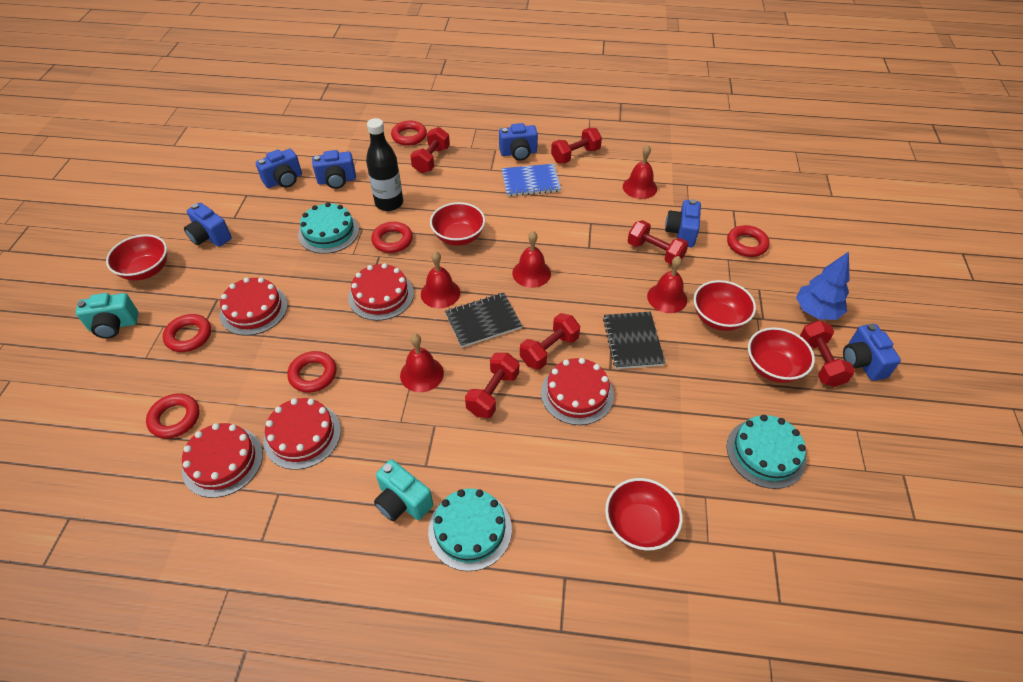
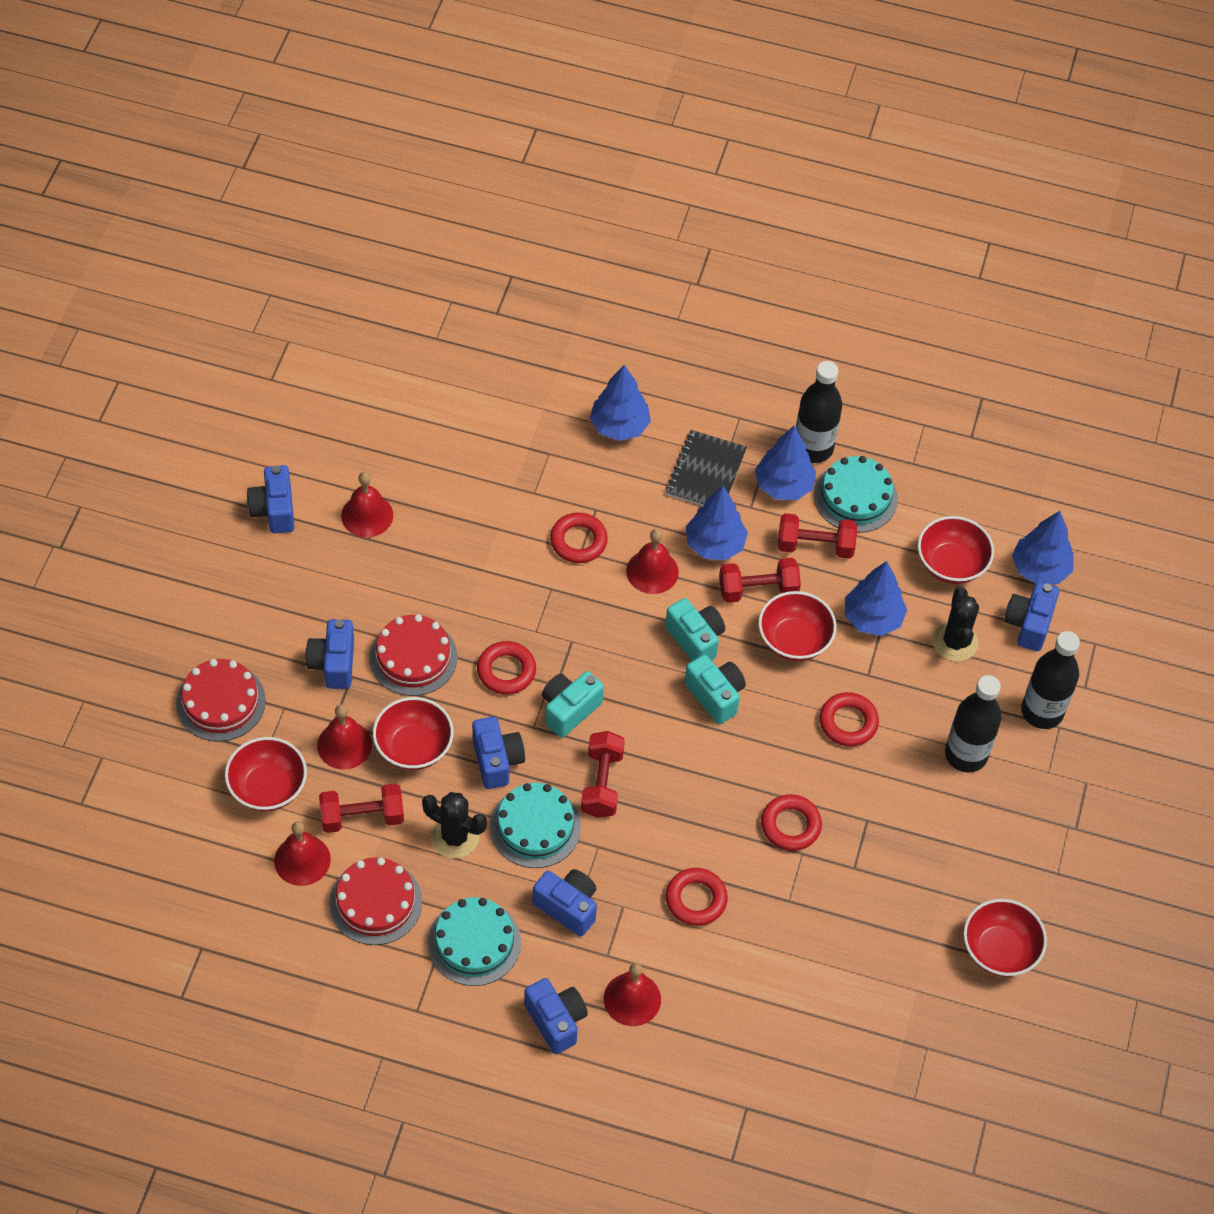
black bottle: 1 -> 3
black cactus: 0 -> 2
black notebook: 2 -> 1
blue notebook: 1 -> 0
blue tree: 1 -> 5
red cake: 5 -> 3
red dumbbell: 6 -> 4
red ring: 6 -> 5
turquoise camera: 2 -> 3

